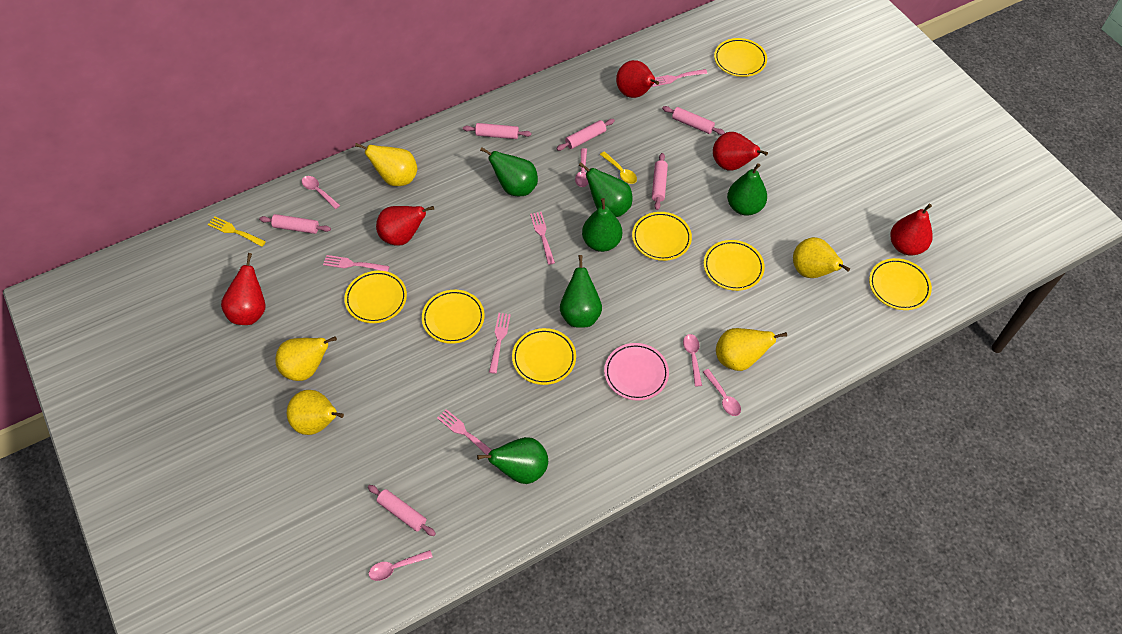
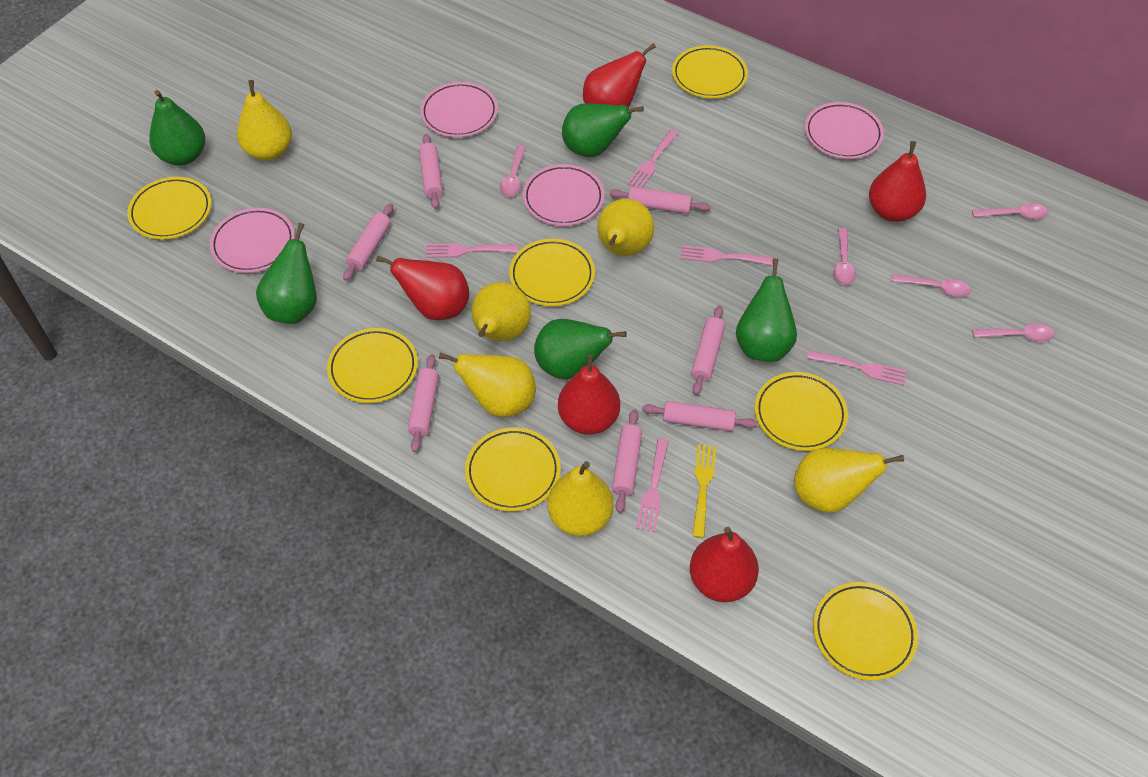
green pear: 6 -> 5
pink plate: 1 -> 4
pink rolling pin: 6 -> 7
yellow pear: 5 -> 6
yellow spoon: 1 -> 0

